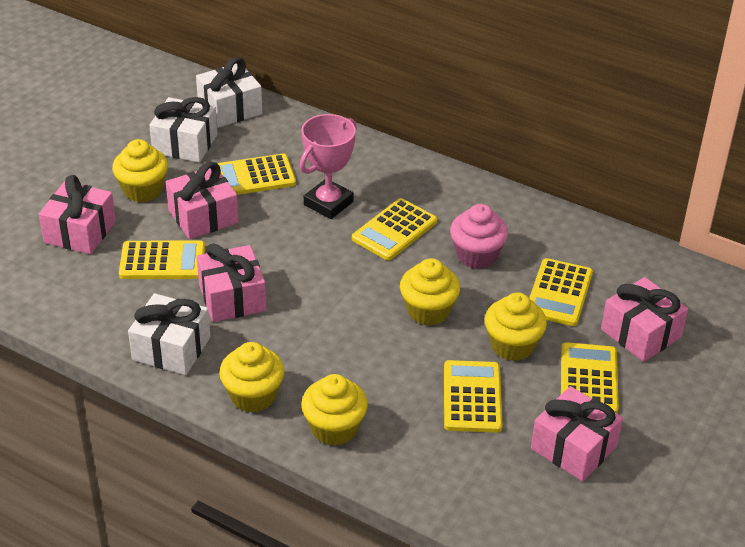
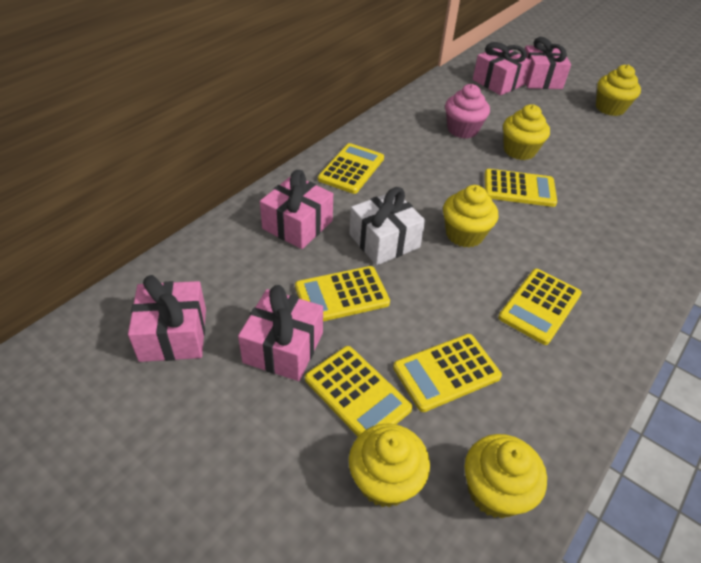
pink trophy: 1 -> 0
white gift: 3 -> 1

